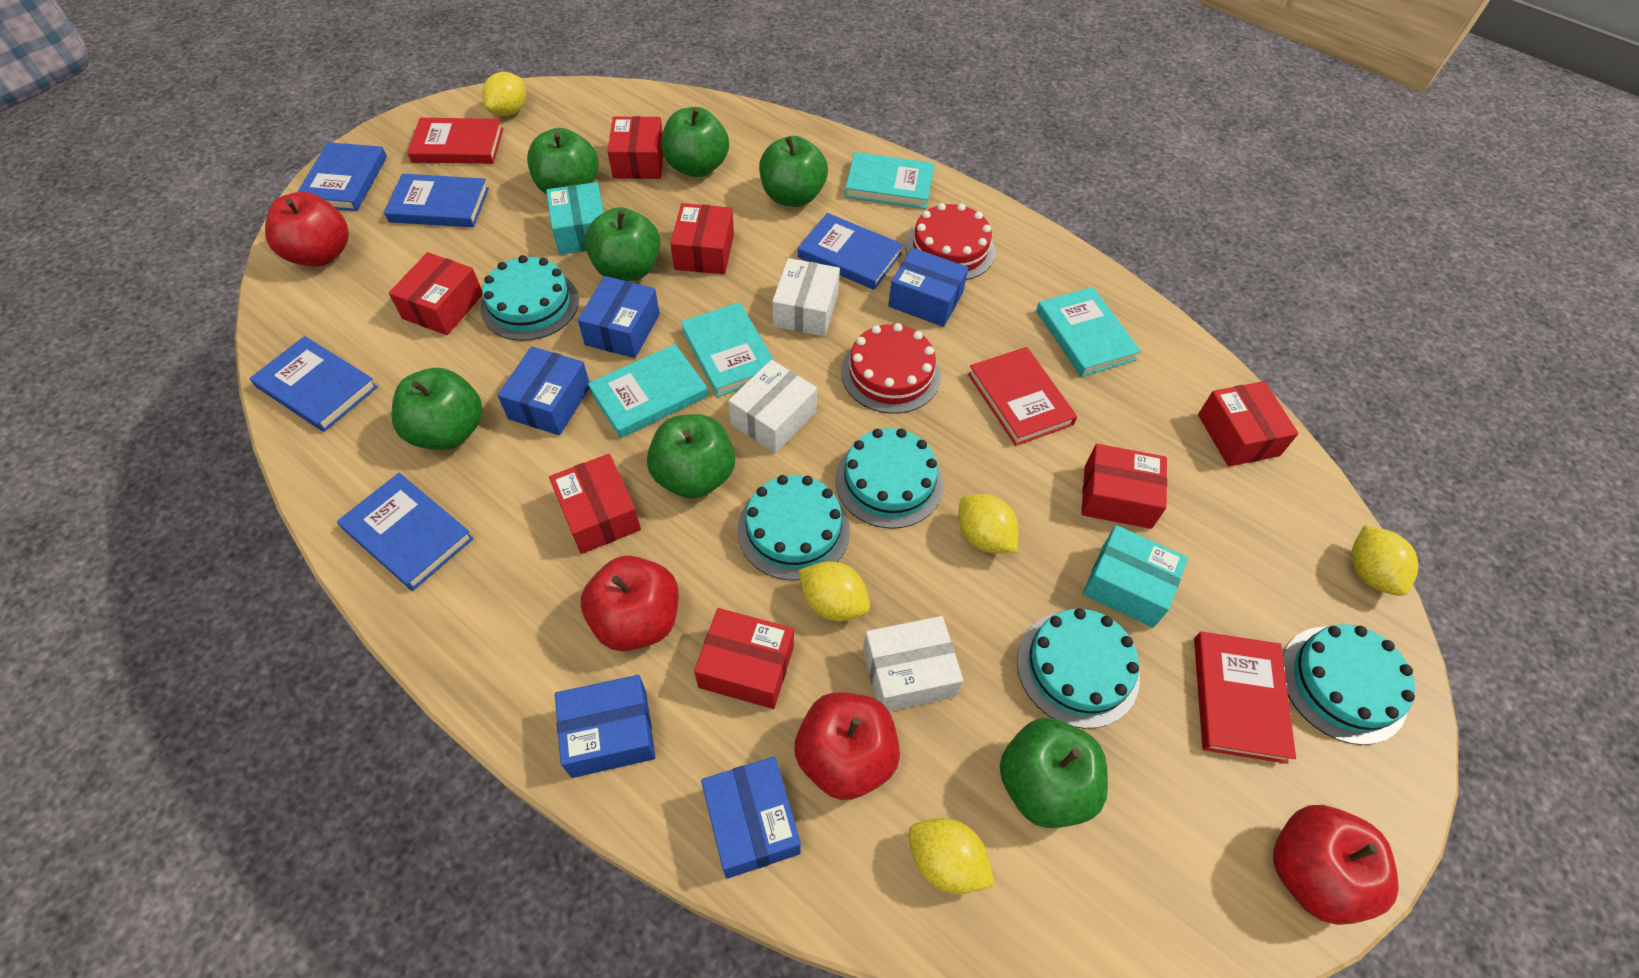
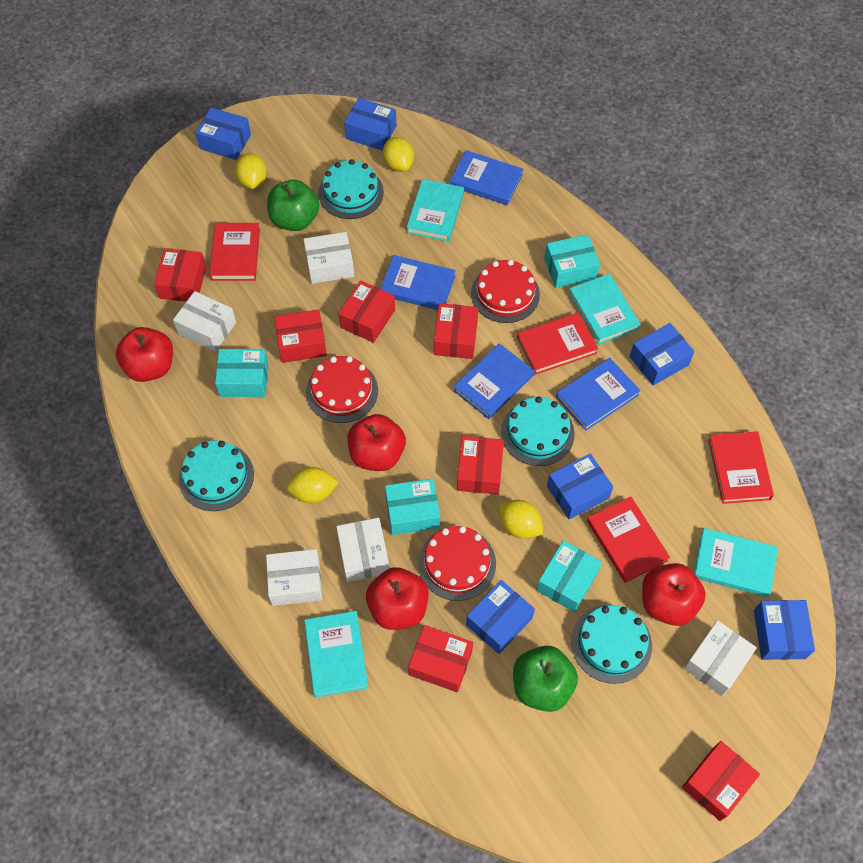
blue book: 5 -> 4
blue box: 5 -> 6
green apple: 7 -> 2
red book: 3 -> 4
red cake: 2 -> 3
turquoise box: 2 -> 4
turquoise cake: 5 -> 4
white box: 3 -> 5
yellow lemon: 5 -> 4

